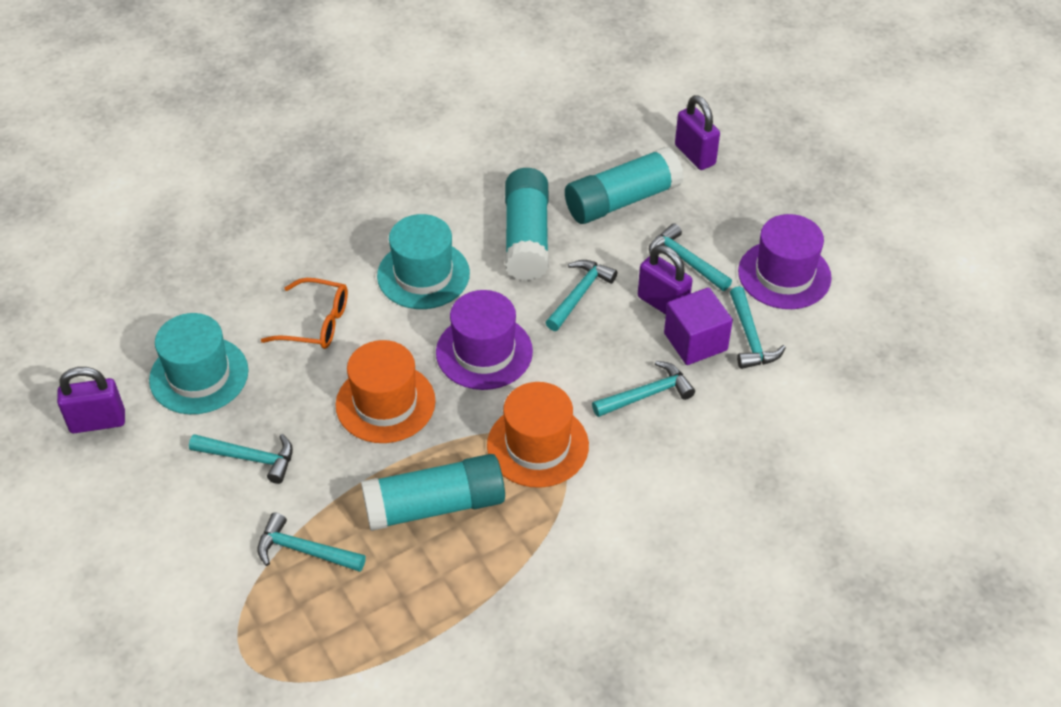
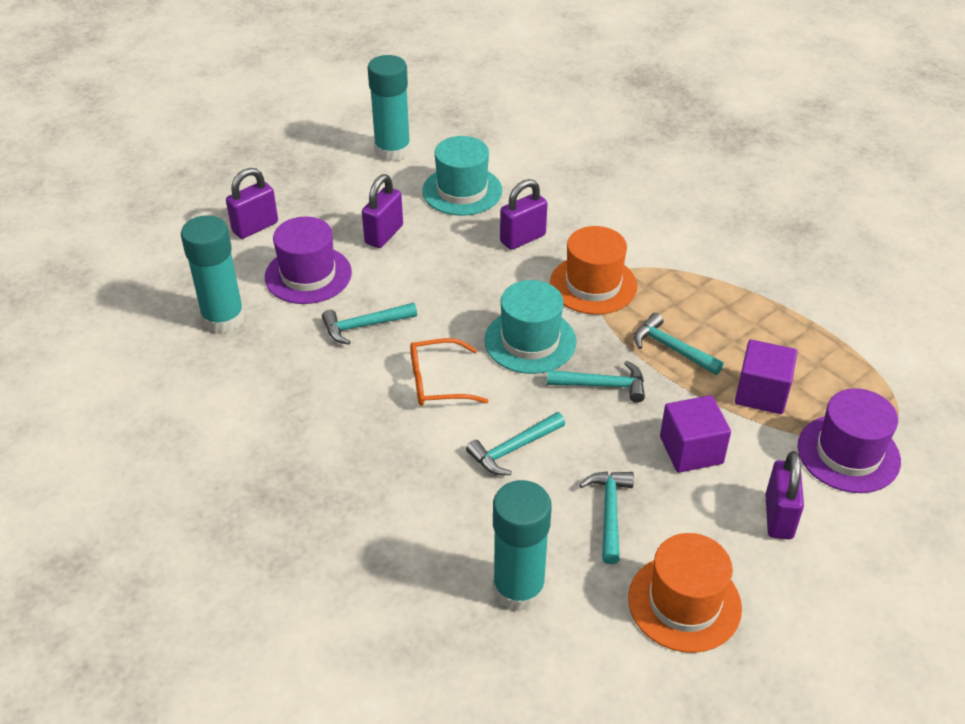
purple cube: 1 -> 2
purple padlock: 3 -> 4
turquoise hammer: 6 -> 5

